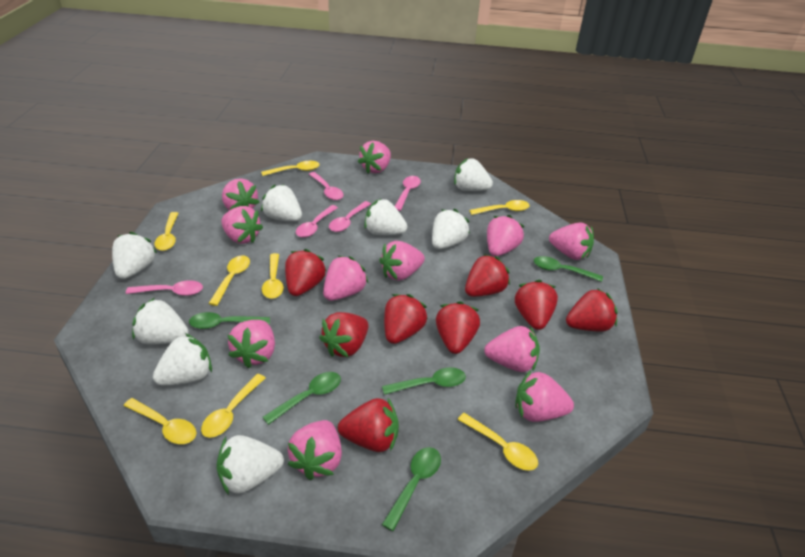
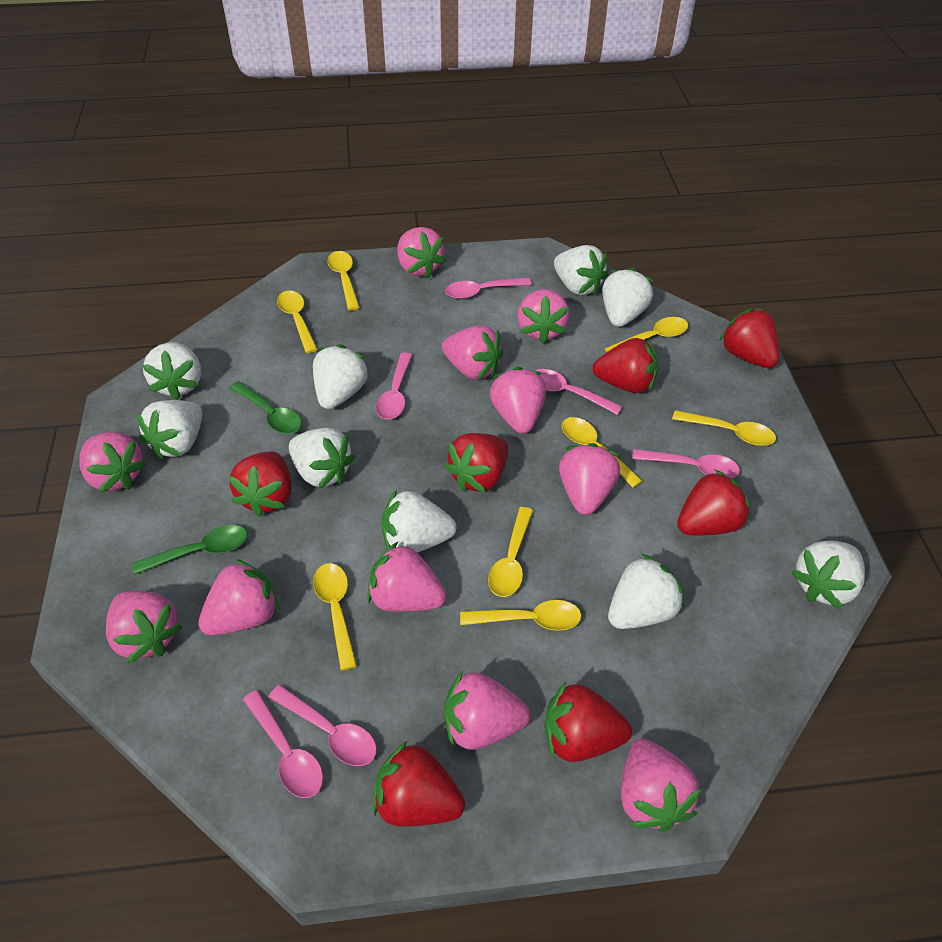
green spoon: 5 -> 2
pink spoon: 5 -> 6
red strawberry: 8 -> 7
white strawberry: 8 -> 9

